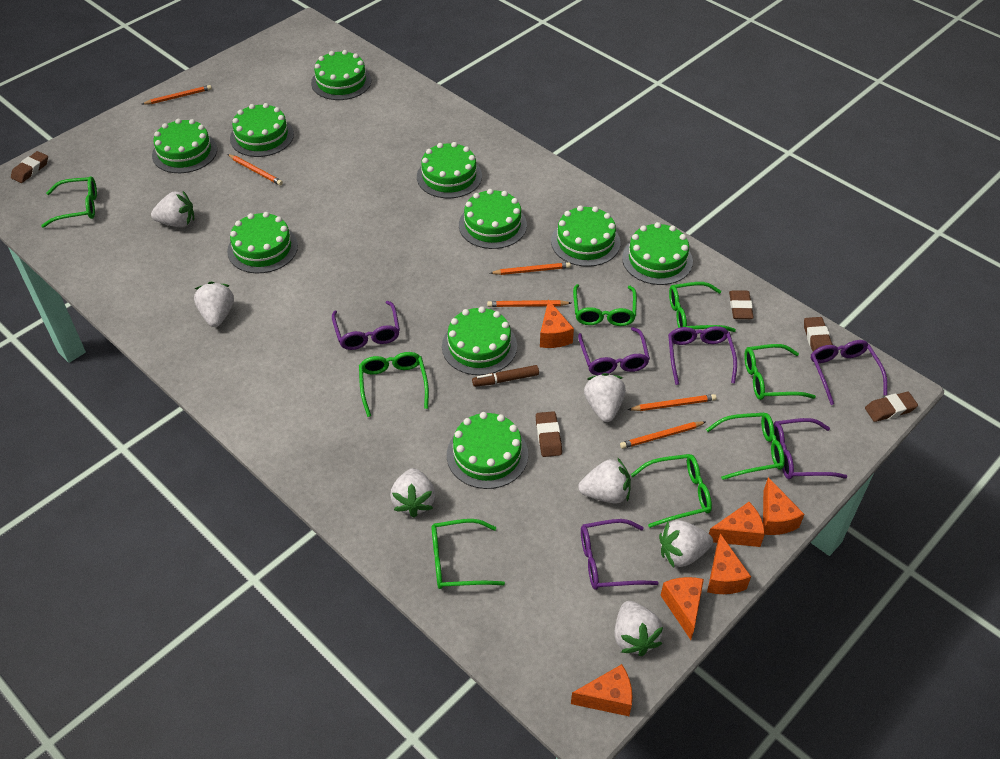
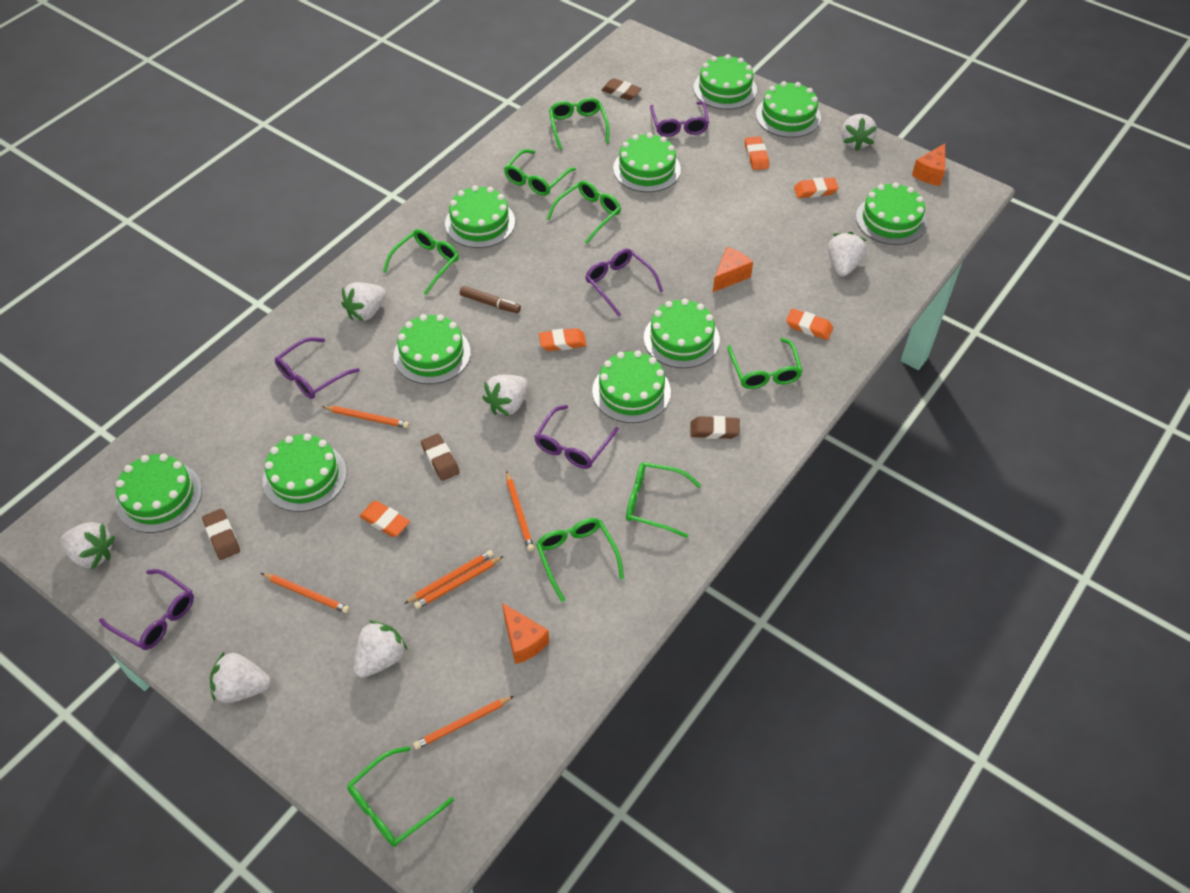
brown eraser: 5 -> 4
orange cheese: 6 -> 3
orange eraser: 0 -> 5
purple glasses: 6 -> 5

